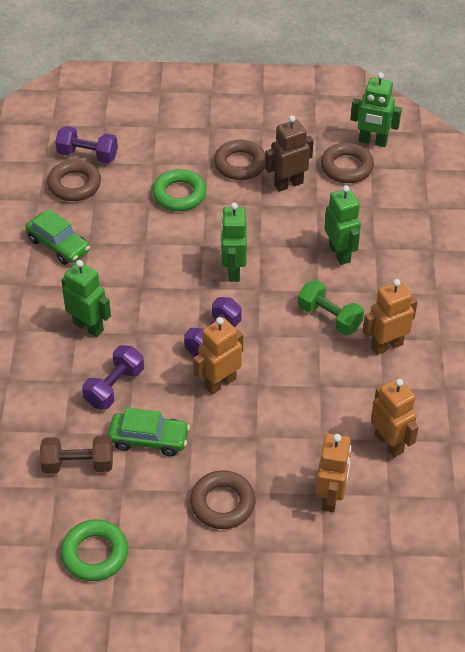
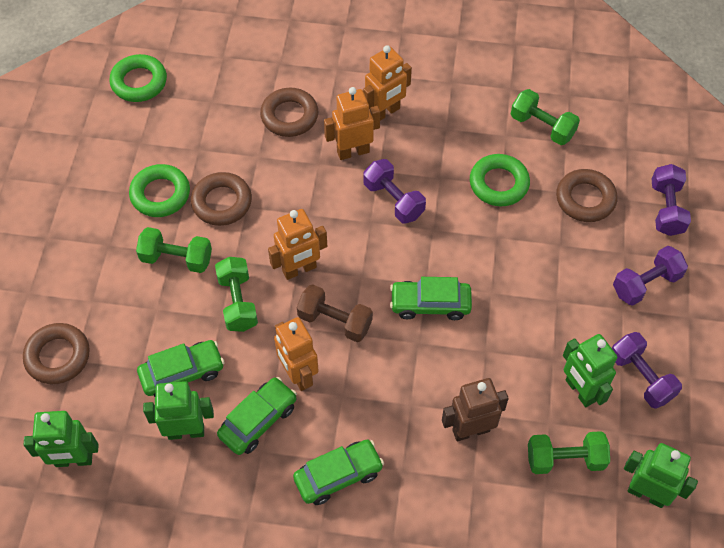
green car: 2 -> 4
green dumbbell: 1 -> 4
green ring: 2 -> 3
purple dumbbell: 3 -> 4

